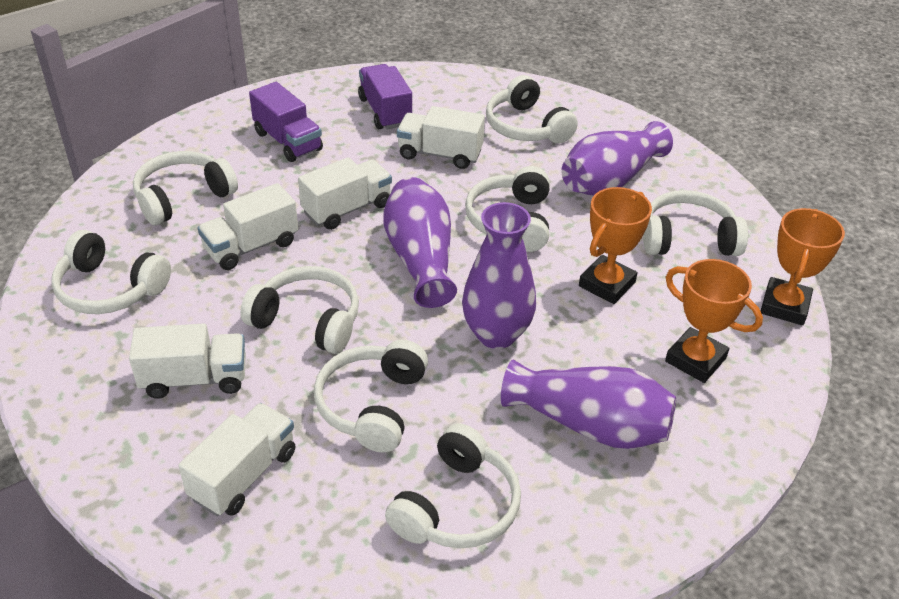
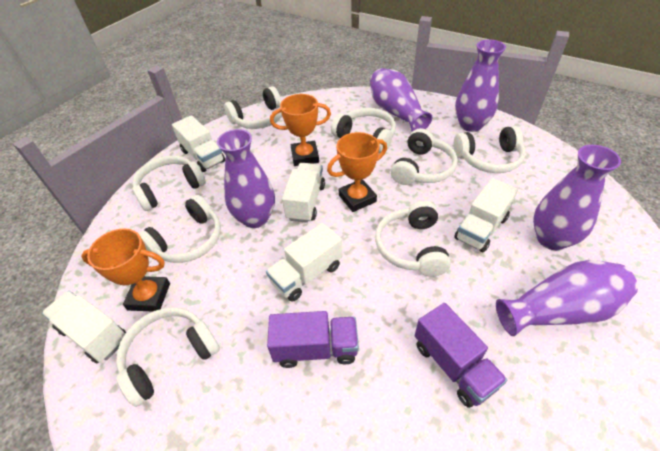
purple vase: 4 -> 5

